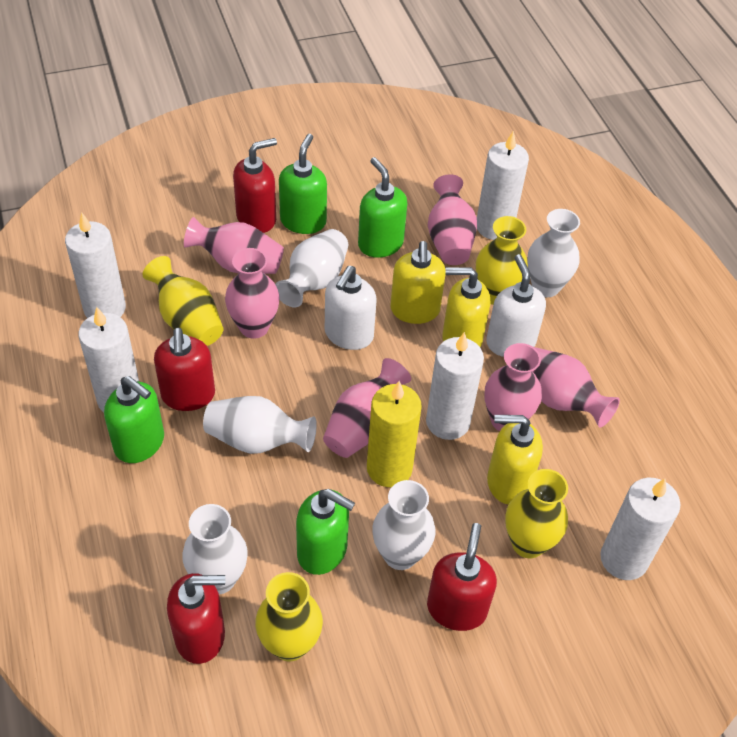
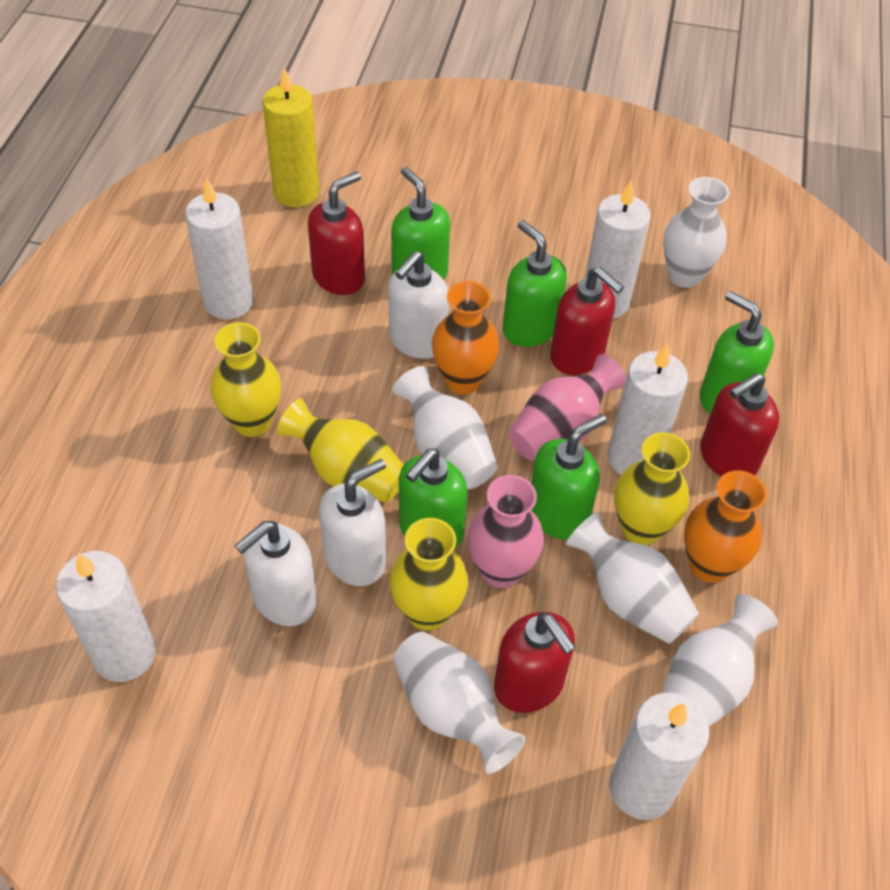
green soap dispenser: 4 -> 5
orange vase: 0 -> 2
pink vase: 6 -> 2
white soap dispenser: 2 -> 3
yellow soap dispenser: 3 -> 0

